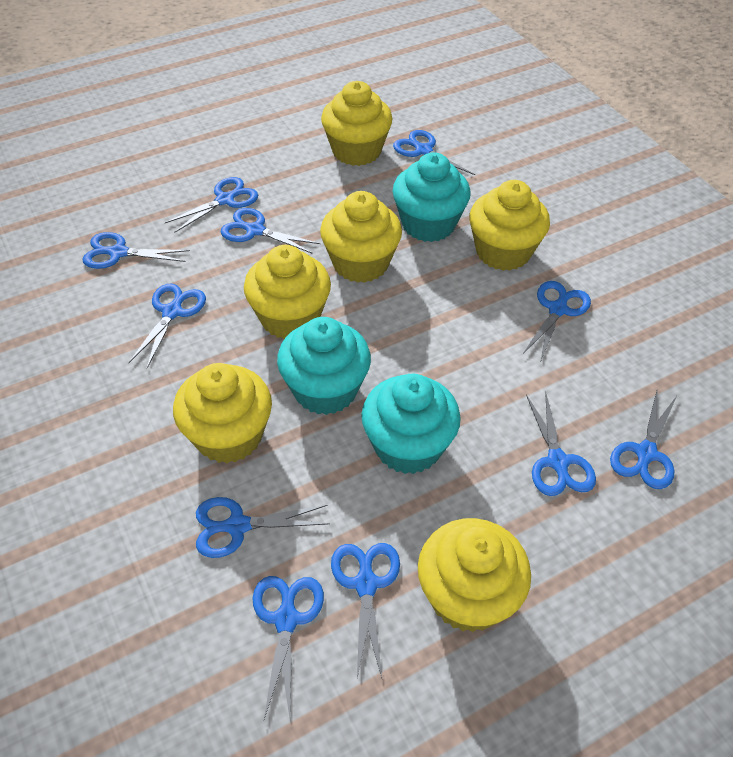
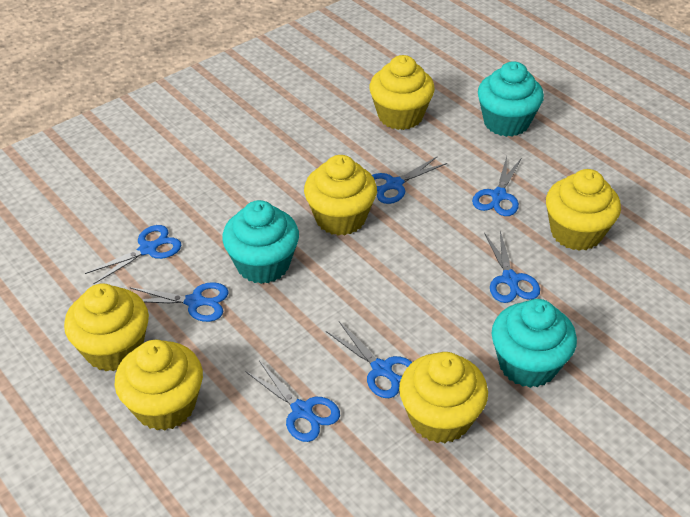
blue scissors: 11 -> 7

